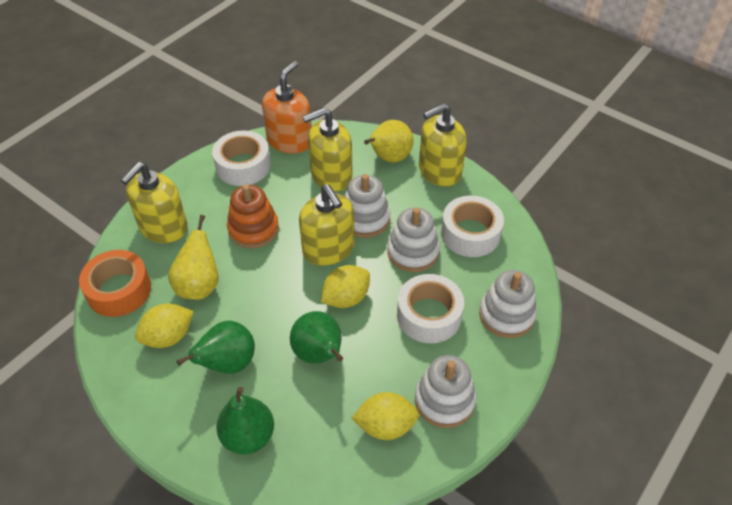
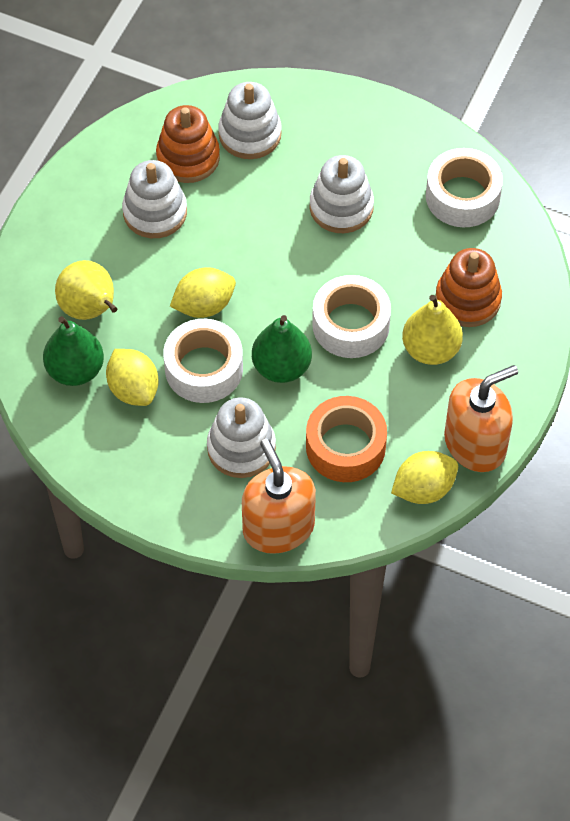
green pear: 3 -> 2
orange soap dispenser: 1 -> 2
orange stacking toy: 1 -> 2
yellow soap dispenser: 4 -> 0

